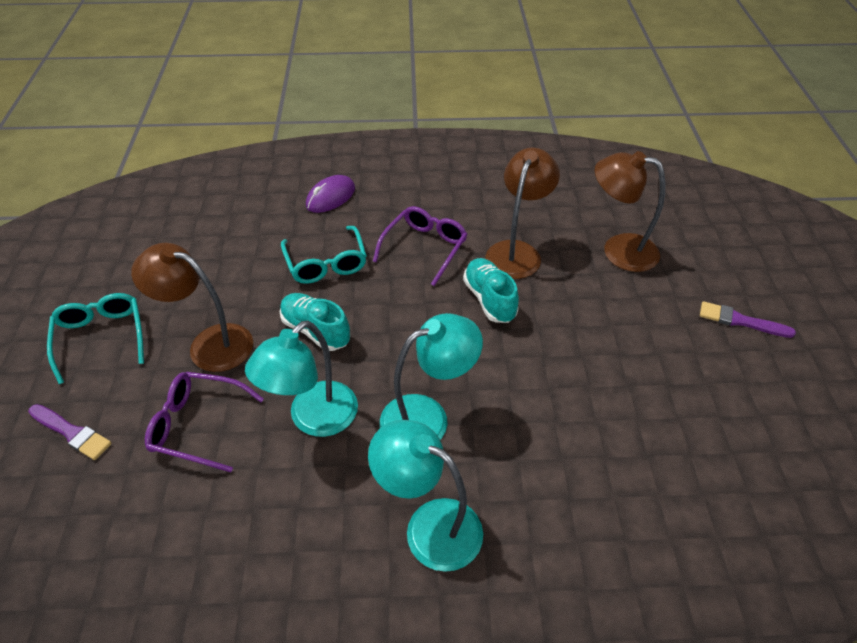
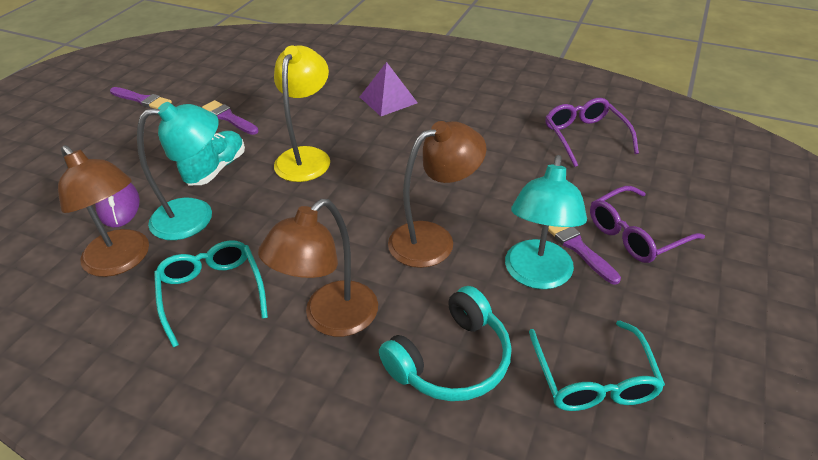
purple brush: 2 -> 3
purple pyramid: 0 -> 1
turquoise headphones: 0 -> 1
turquoise lamp: 3 -> 2
turquoise shoe: 2 -> 1
yellow lamp: 0 -> 1

